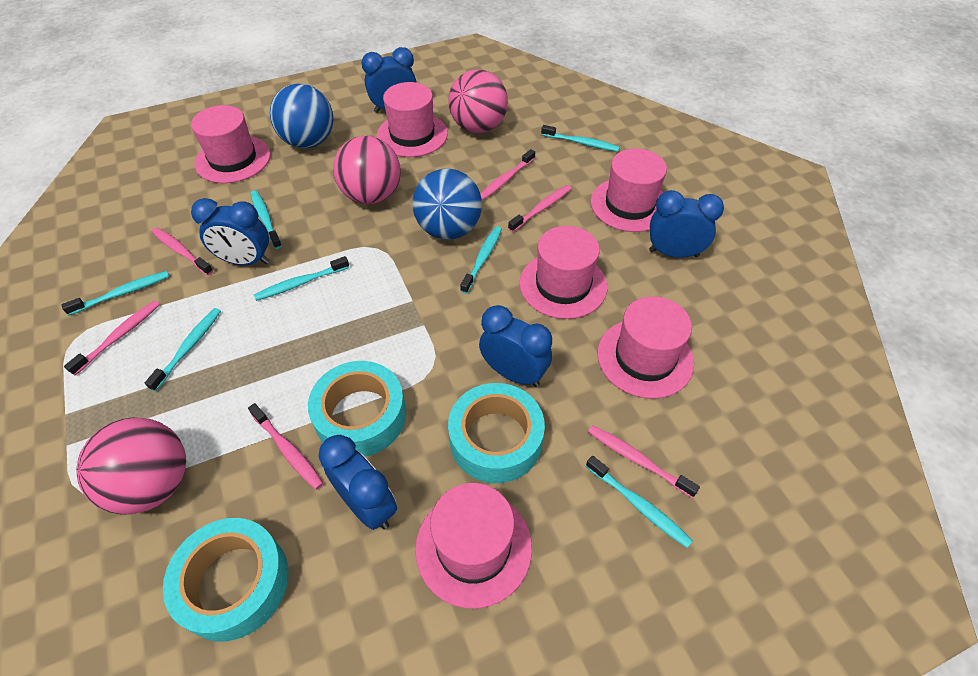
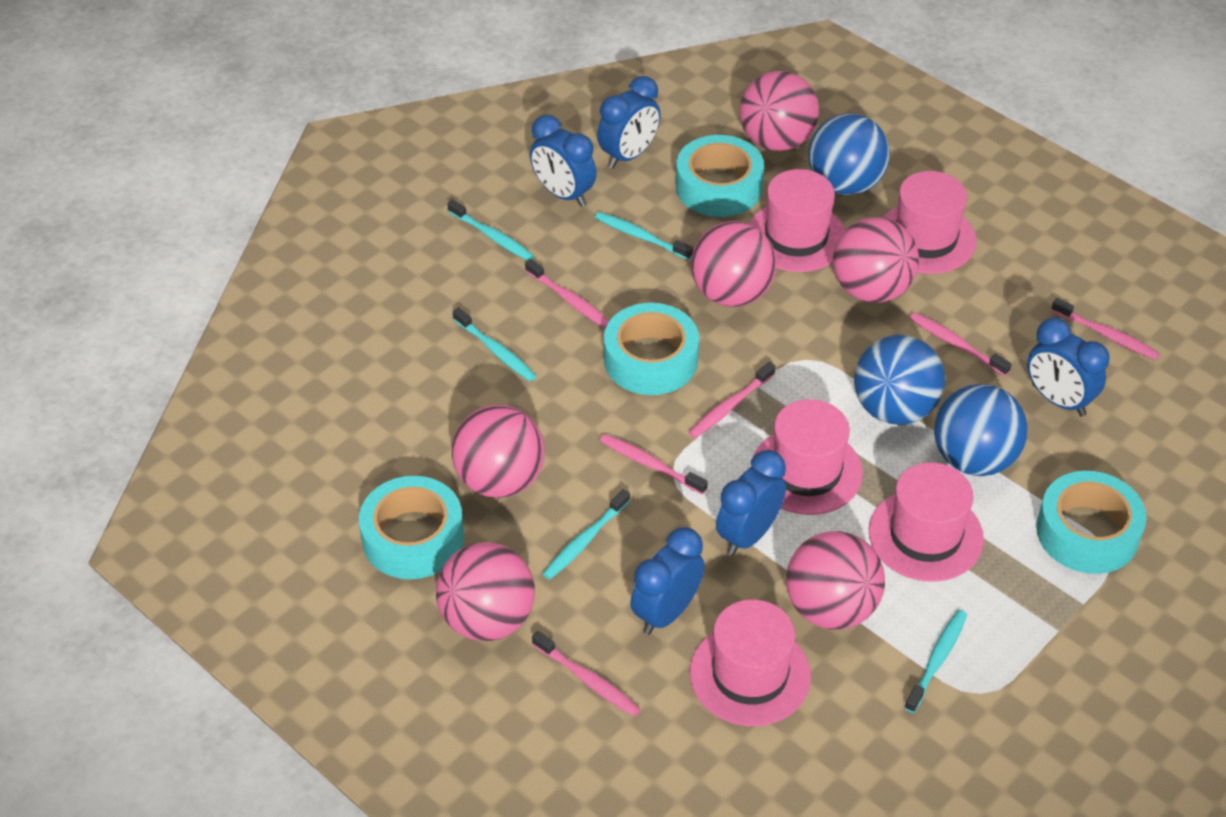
blue ball: 2 -> 3
pink ball: 3 -> 6
pink hat: 6 -> 5
turquoise tape: 3 -> 4
turquoise toothbrush: 7 -> 5

